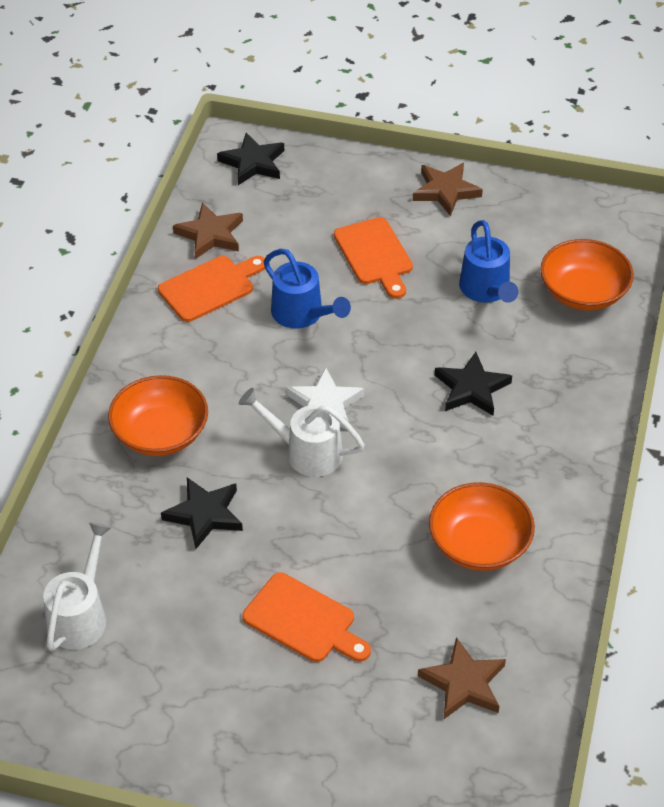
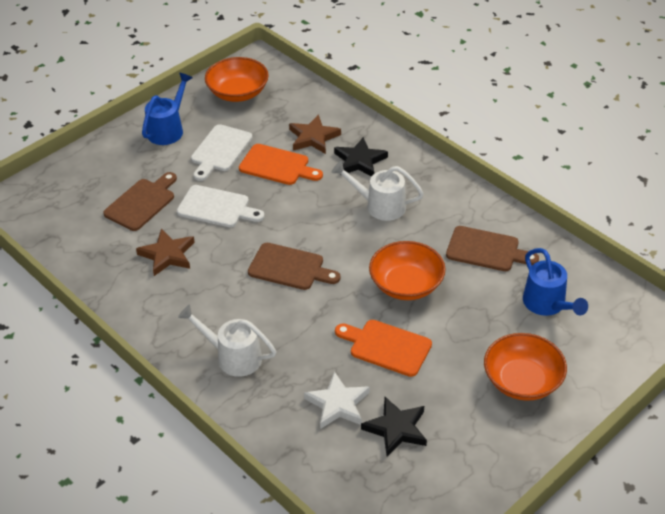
black star: 3 -> 2
brown cutting board: 0 -> 3
brown star: 3 -> 2
orange cutting board: 3 -> 2
white cutting board: 0 -> 2

